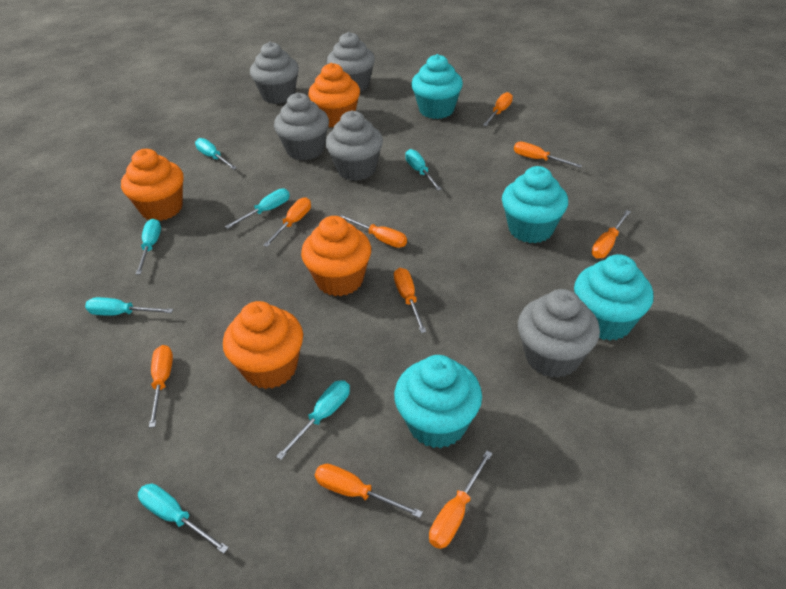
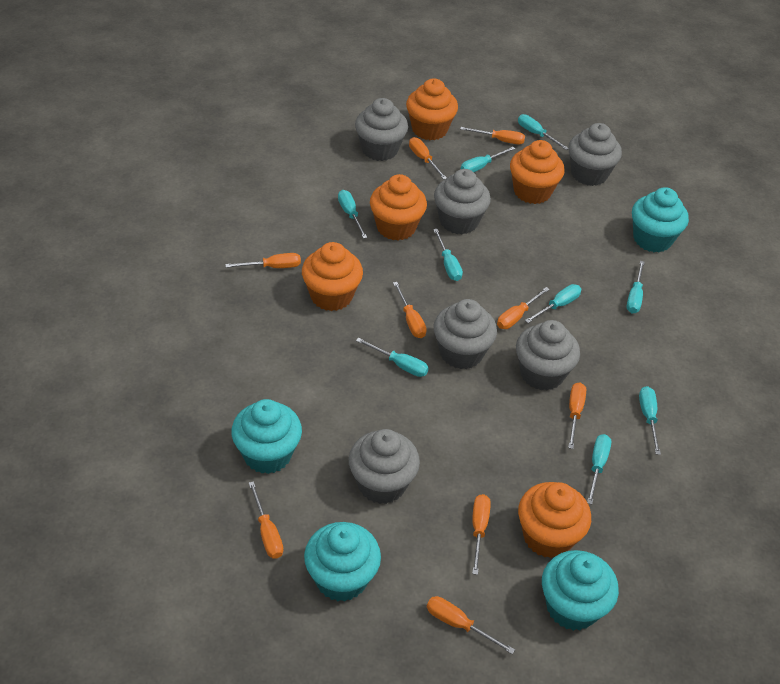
grey cupcake: 5 -> 6
orange cupcake: 4 -> 5
turquoise screwdriver: 7 -> 9

